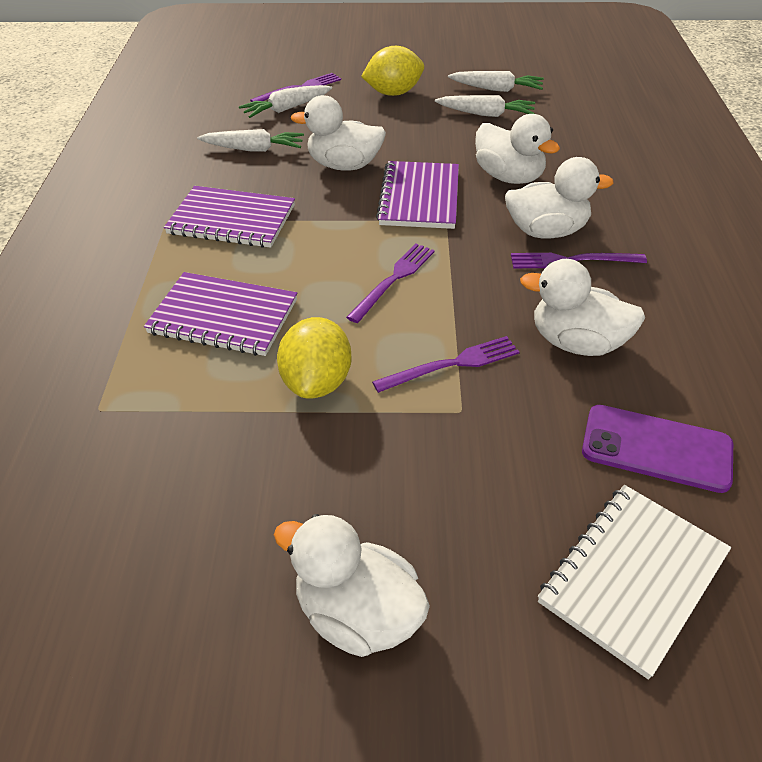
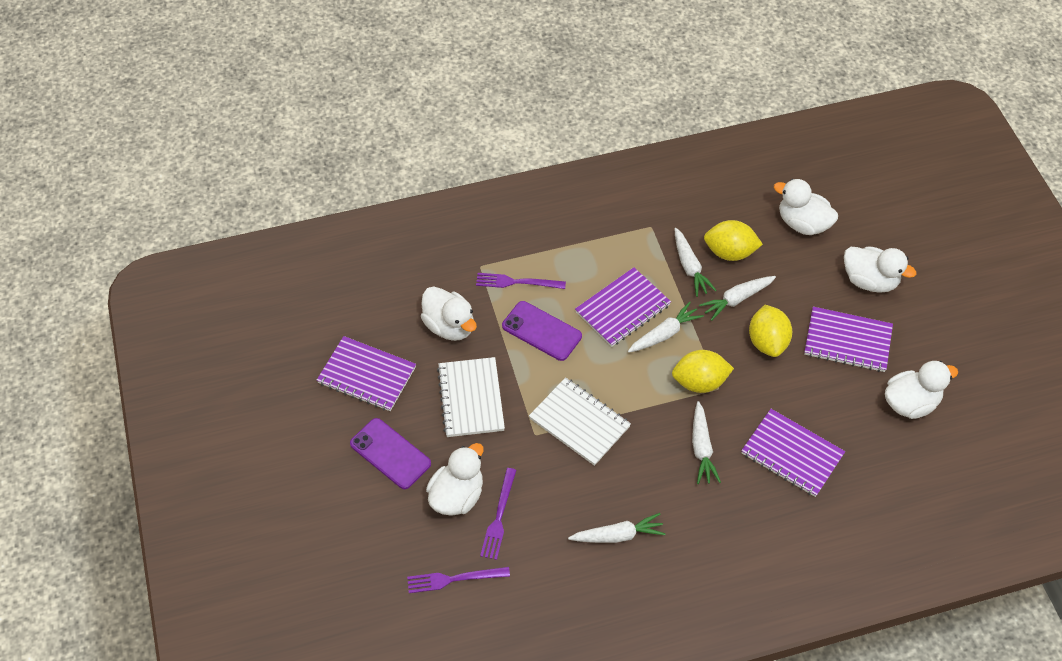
purple fork: 4 -> 3
purple notebook: 3 -> 4
purple phone: 1 -> 2
white carrot: 4 -> 5
white notebook: 1 -> 2
yellow lemon: 2 -> 3

